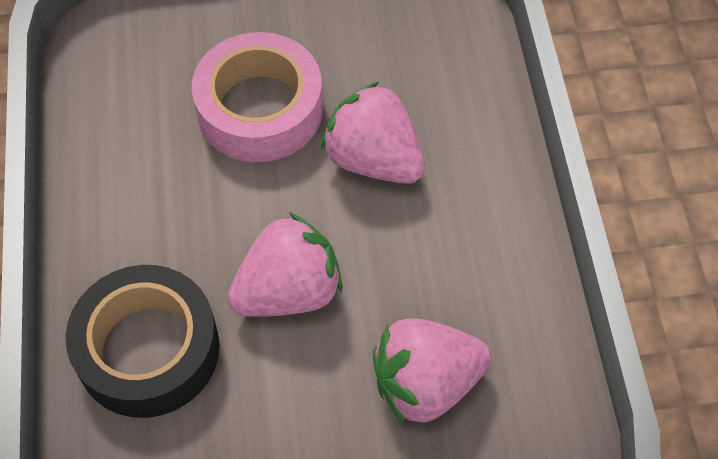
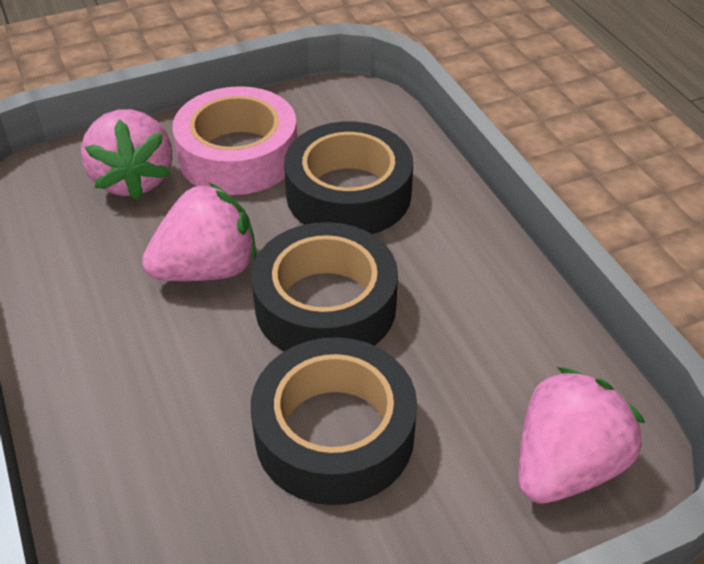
black tape: 1 -> 3

